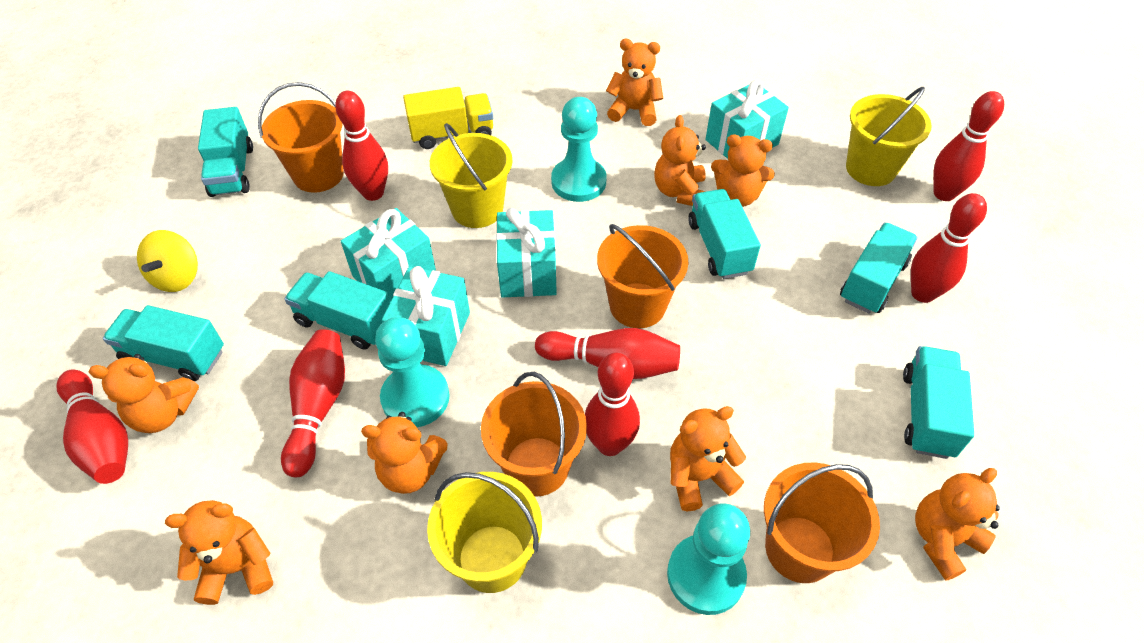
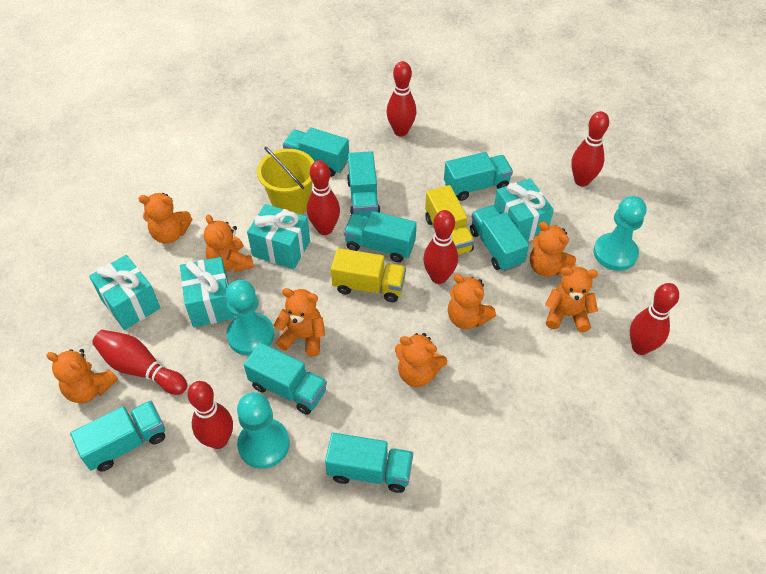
orange bucket: 4 -> 0
turquoise truck: 6 -> 8
yellow bucket: 3 -> 1
yellow spinning top: 1 -> 0
yellow truck: 1 -> 2

